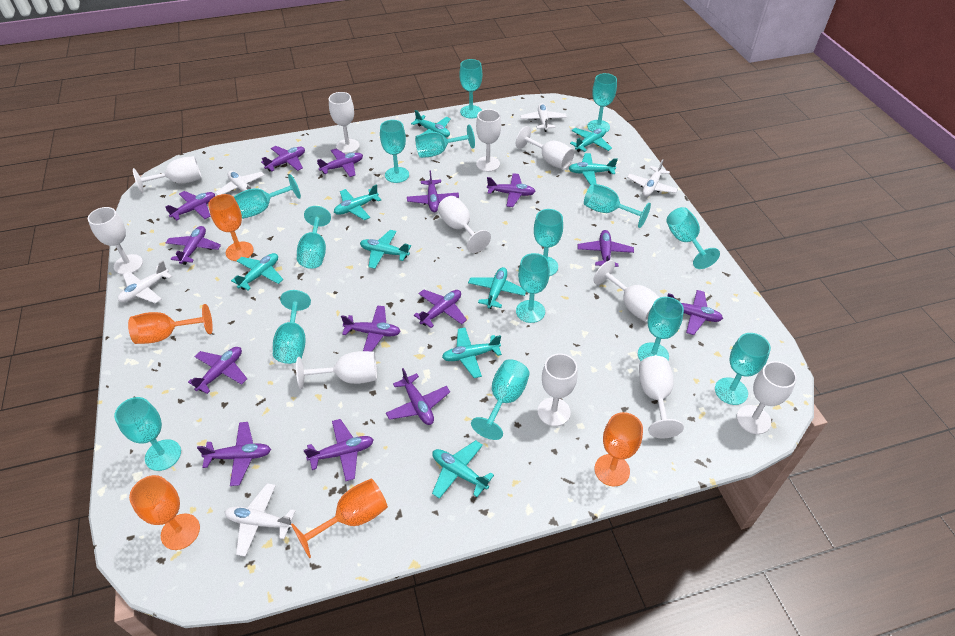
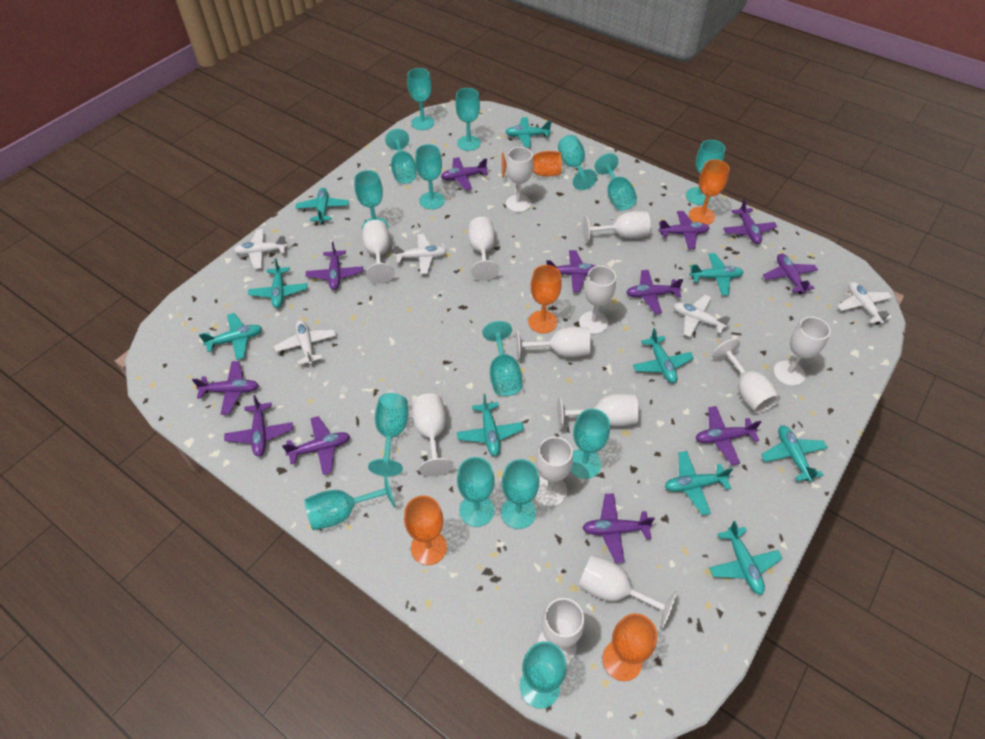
purple plane: 14 -> 12
turquoise plane: 9 -> 10
white goblet: 11 -> 13

